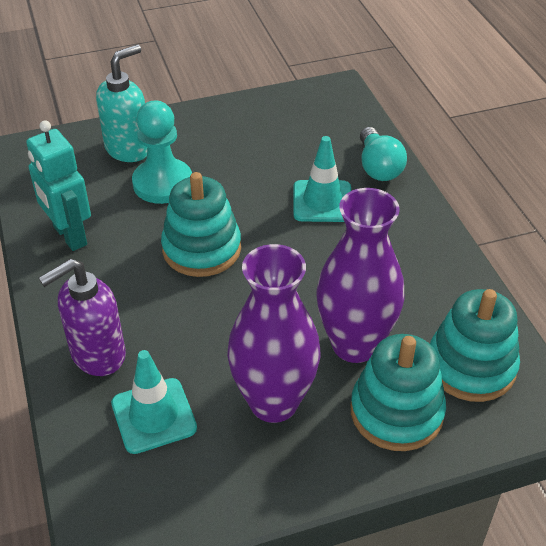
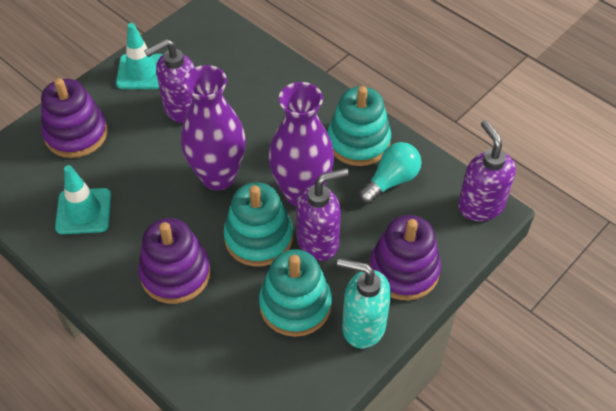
purple soap dispenser: 1 -> 3
purple stacking toy: 0 -> 3
turquoise pawn: 1 -> 0
turquoise robot: 1 -> 0

